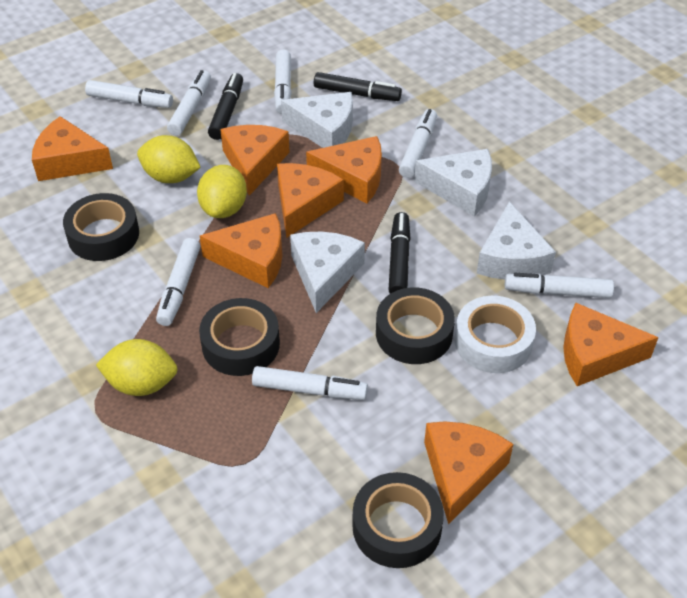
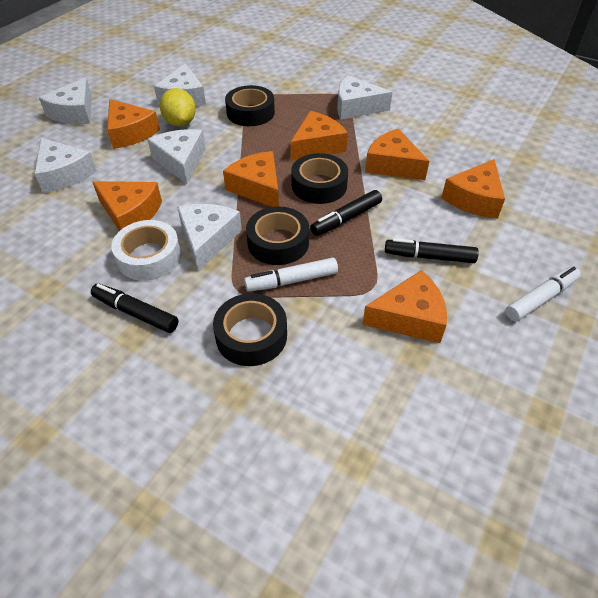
white cheese: 4 -> 6
white marker: 7 -> 2
yellow lemon: 3 -> 1

